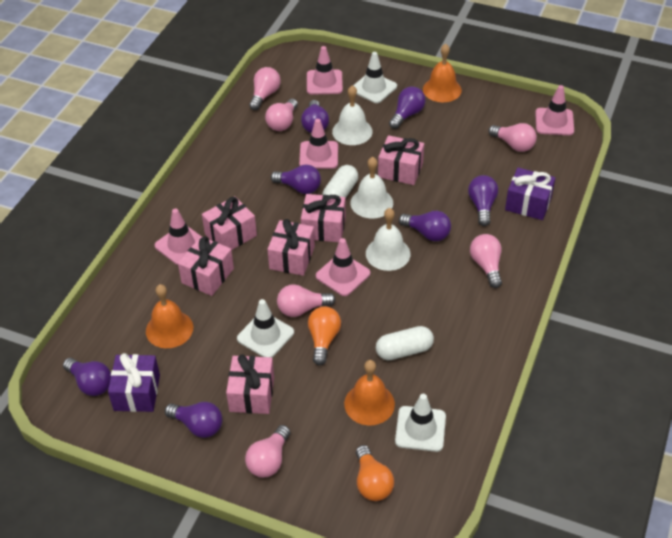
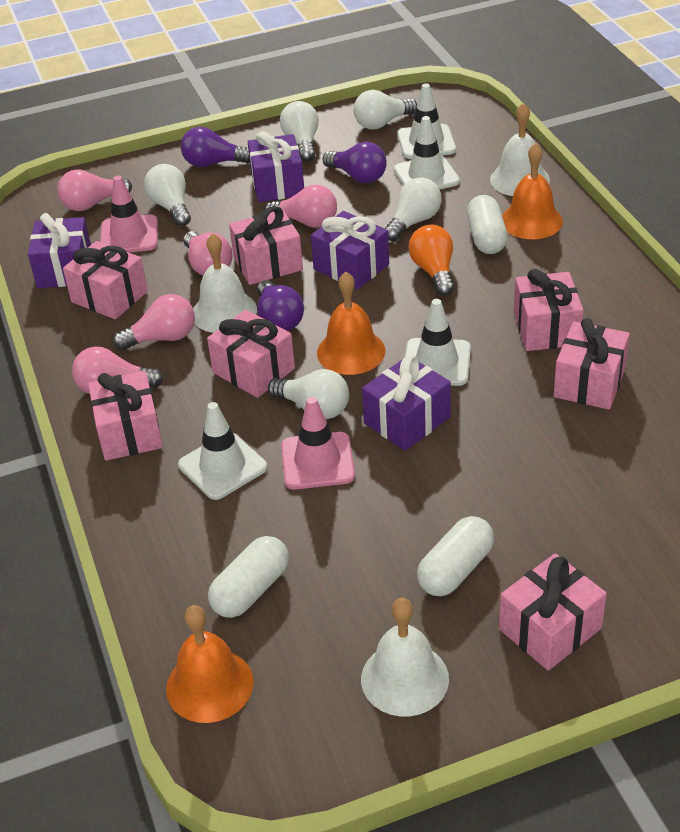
orange light bulb: 2 -> 1
pink gift: 6 -> 7
pink light bulb: 6 -> 5
pink traffic cone: 5 -> 2
purple gift: 2 -> 4
purple light bulb: 7 -> 3
white capsule: 2 -> 3
white light bulb: 0 -> 5
white traffic cone: 3 -> 4

